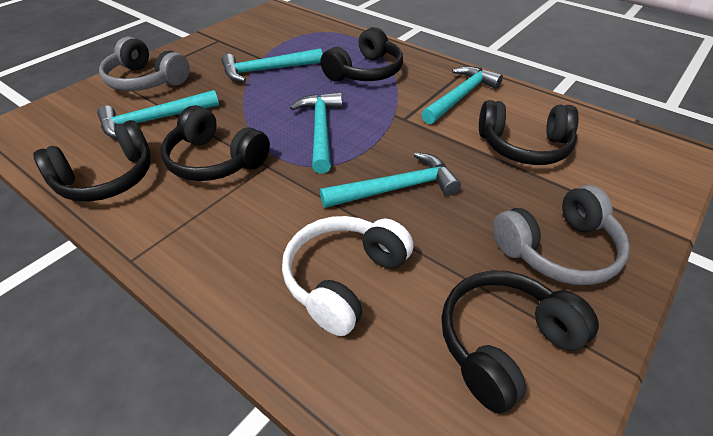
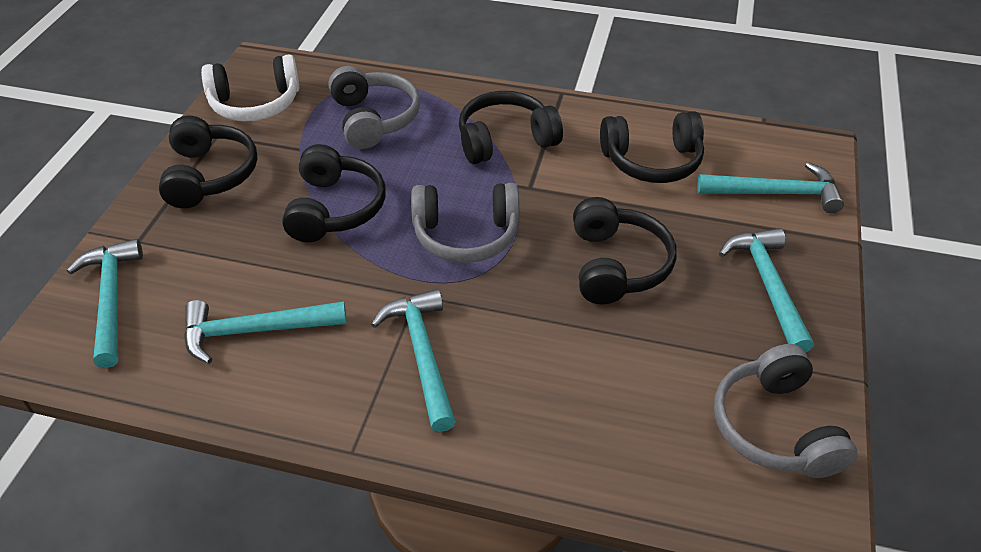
grey headphones: 2 -> 3

